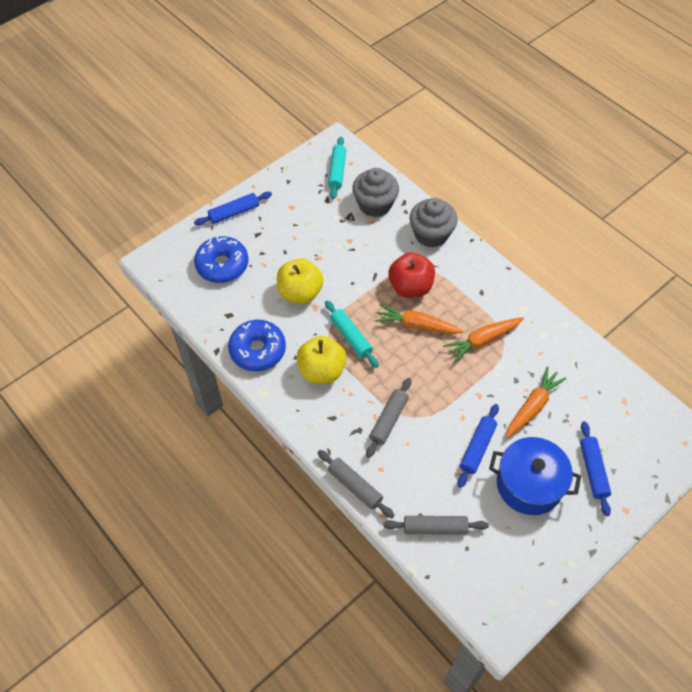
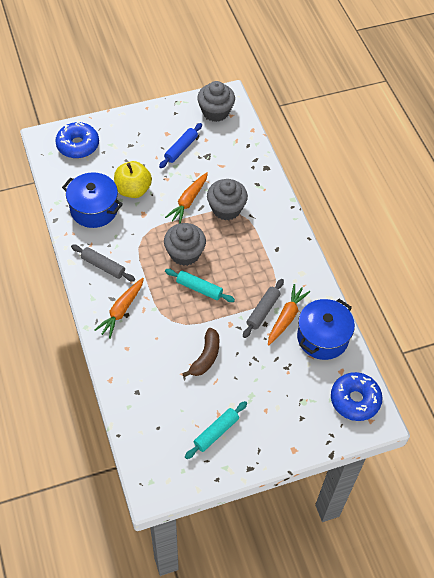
blue pot: 1 -> 2
blue rolling pin: 3 -> 1
brown banana: 0 -> 1
grey cupcake: 2 -> 3
grey rolling pin: 3 -> 2
red apple: 1 -> 0
yellow apple: 2 -> 1

